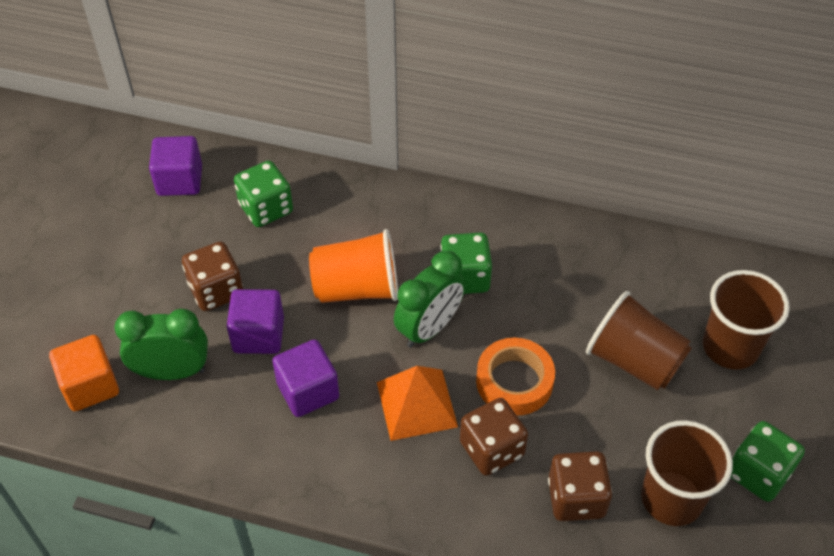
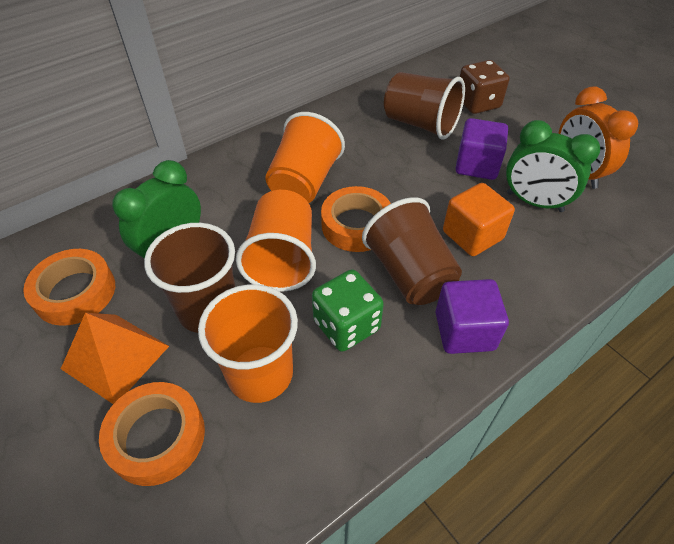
brown dice: 3 -> 1
green dice: 3 -> 1
orange clock: 0 -> 1
orange cup: 1 -> 3
orange tape: 1 -> 3
purple cube: 3 -> 2

